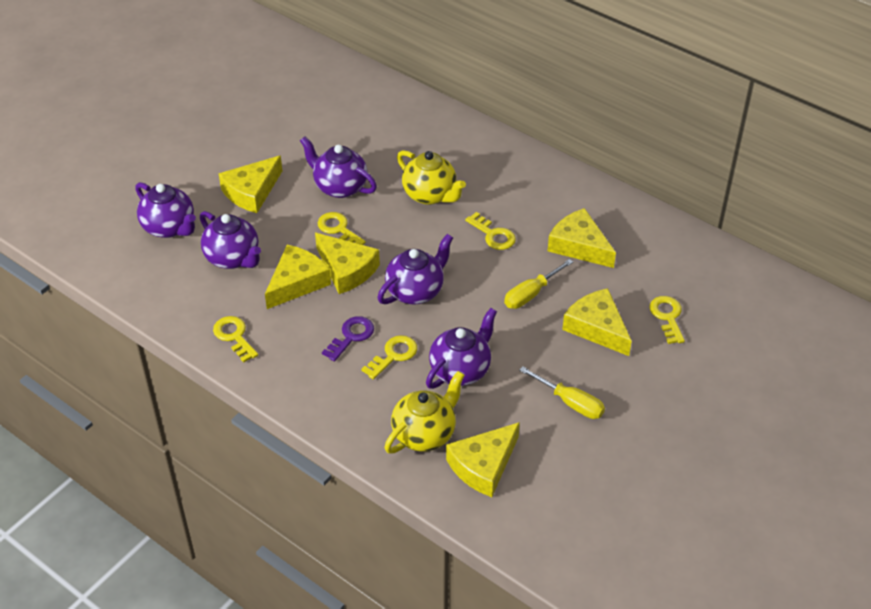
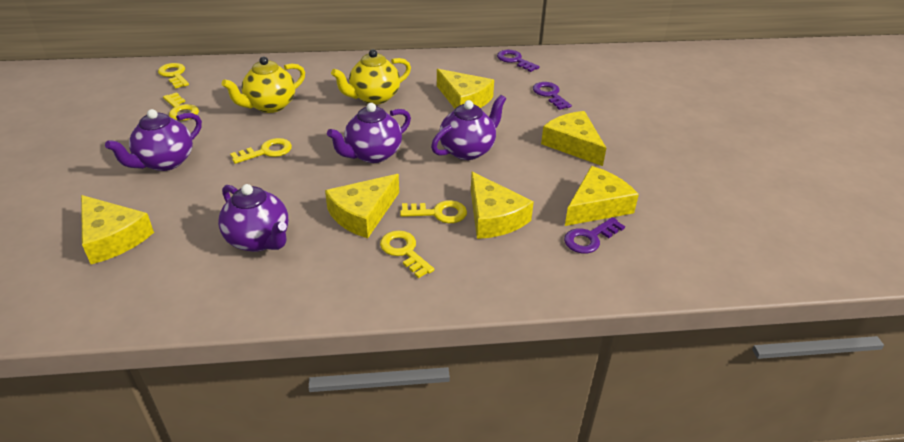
purple key: 1 -> 3
purple teapot: 5 -> 4
yellow screwdriver: 2 -> 0

